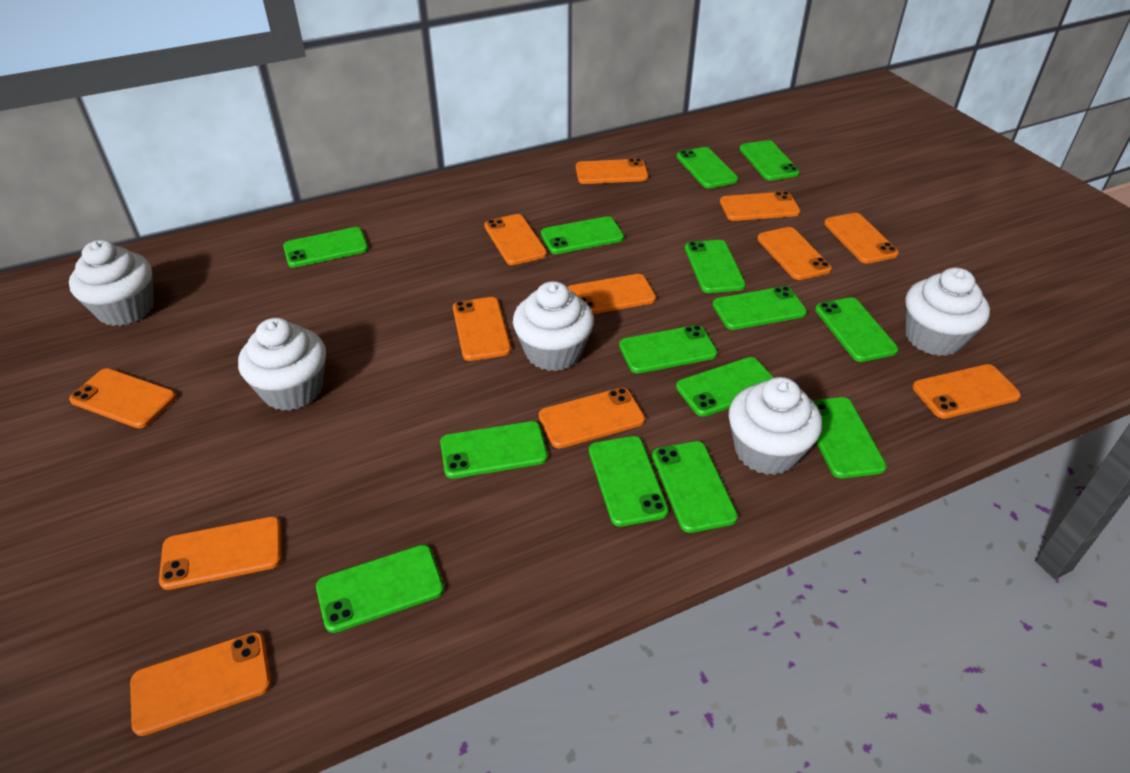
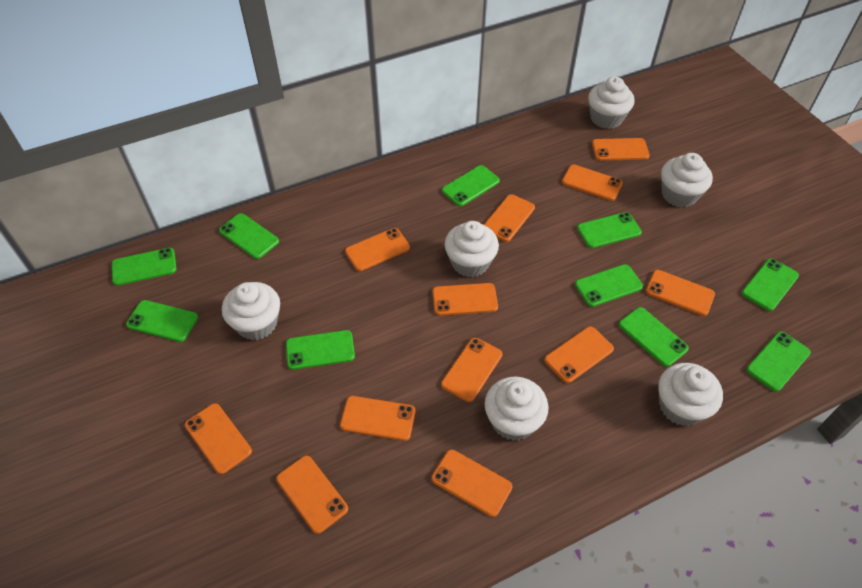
green phone: 14 -> 10
white cupcake: 5 -> 6

